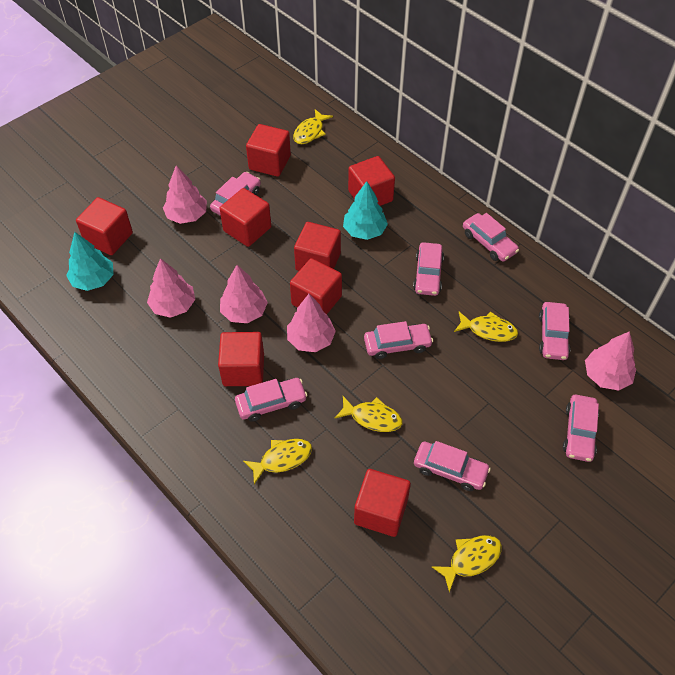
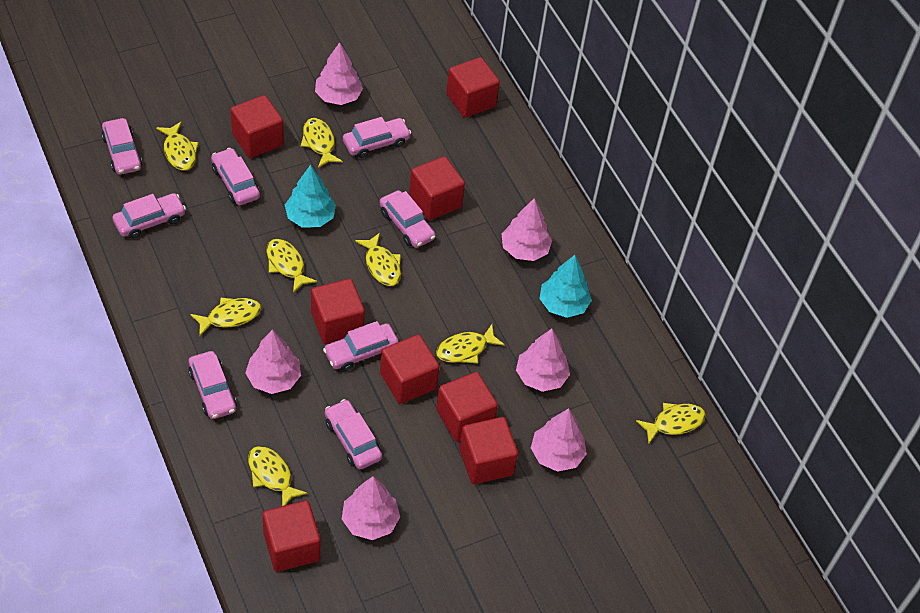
pink tree: 5 -> 6
yellow fish: 5 -> 8

